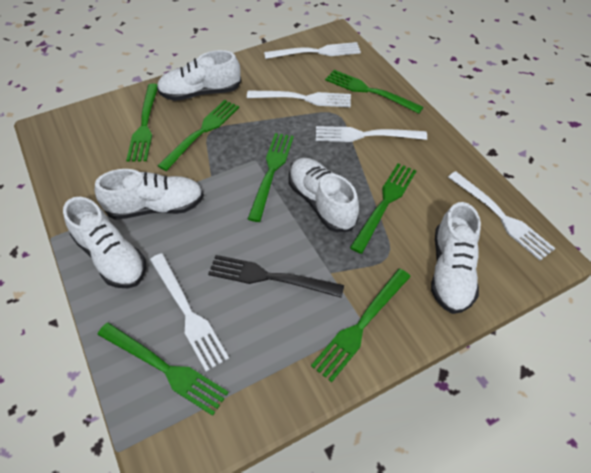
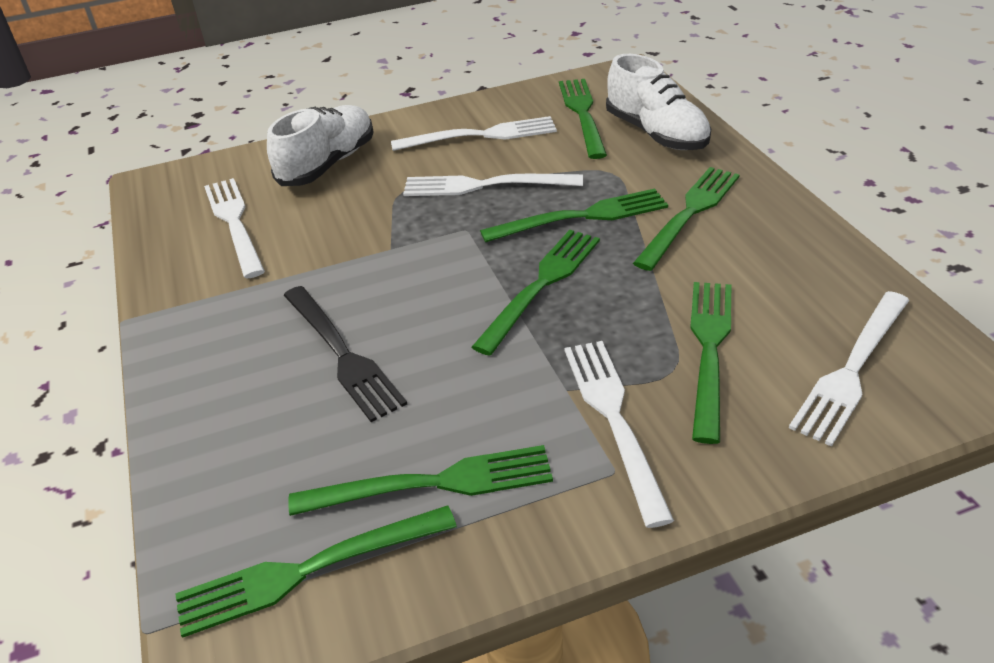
white shoe: 5 -> 2

